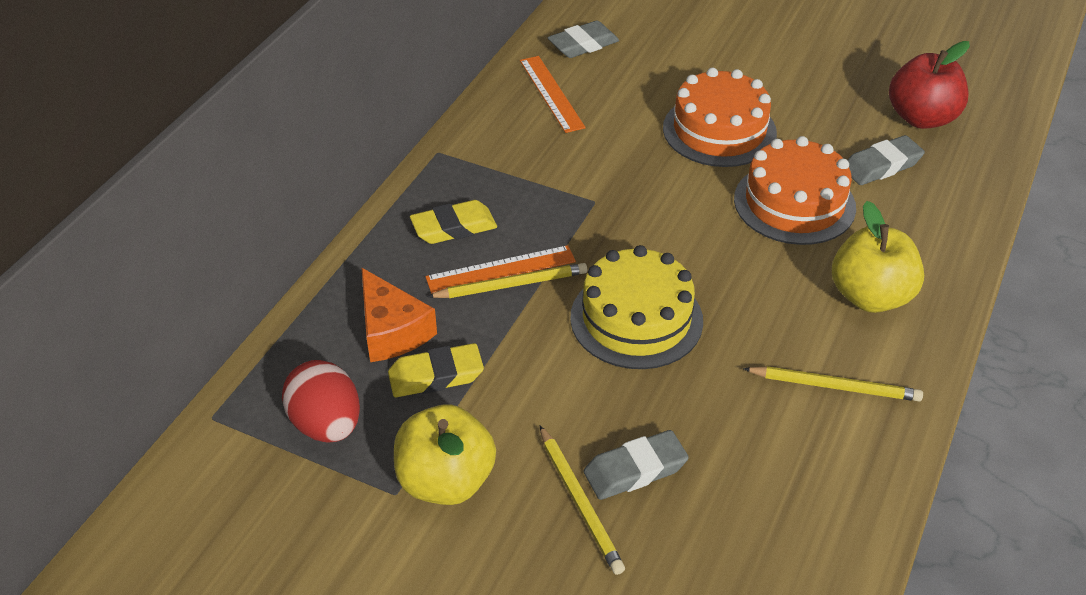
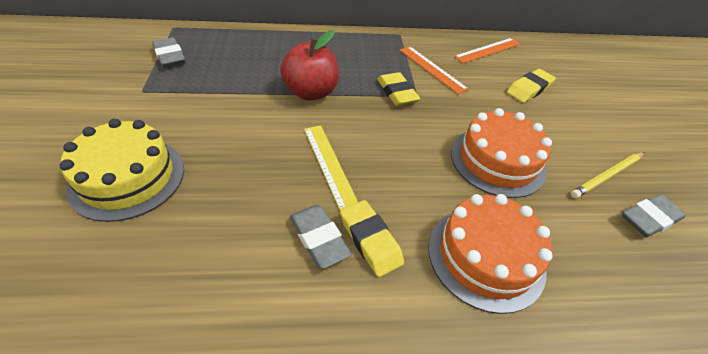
orange cheese: 1 -> 0
red egg: 1 -> 0
yellow apple: 2 -> 0
yellow eraser: 2 -> 3
yellow pencil: 3 -> 1
yellow ruler: 0 -> 1

